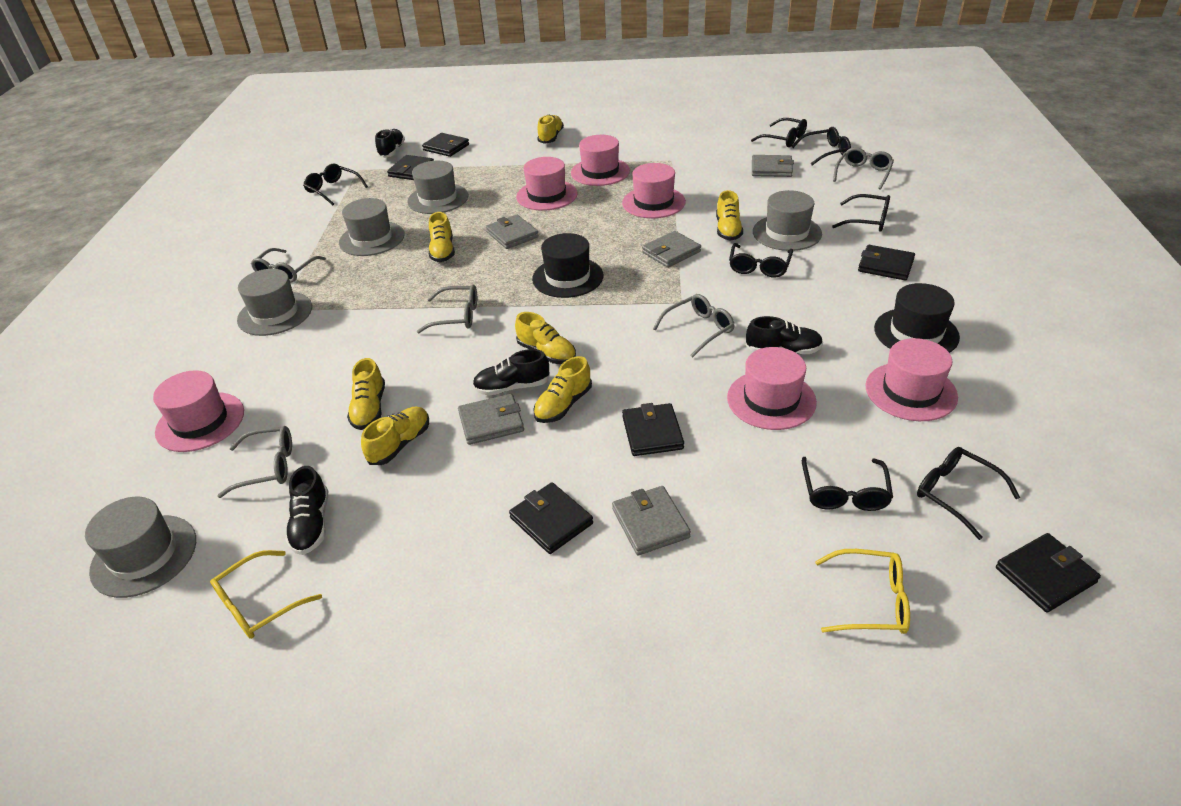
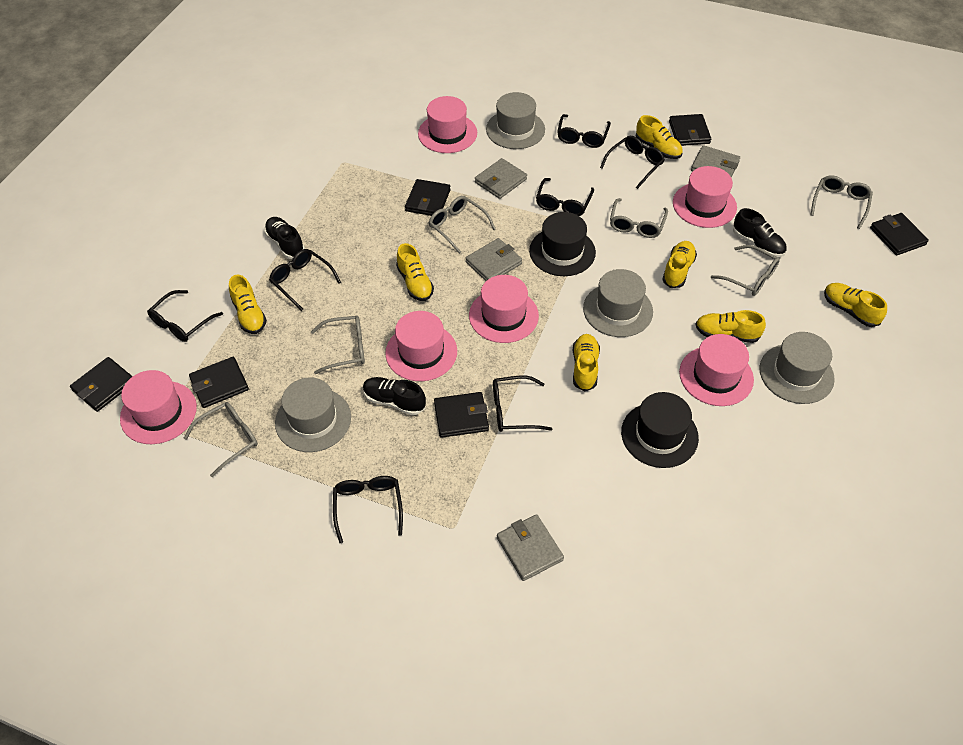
black shoe: 4 -> 3
grey glasses: 5 -> 6
grey hat: 5 -> 4
grey wallet: 5 -> 4
yellow glasses: 2 -> 0

